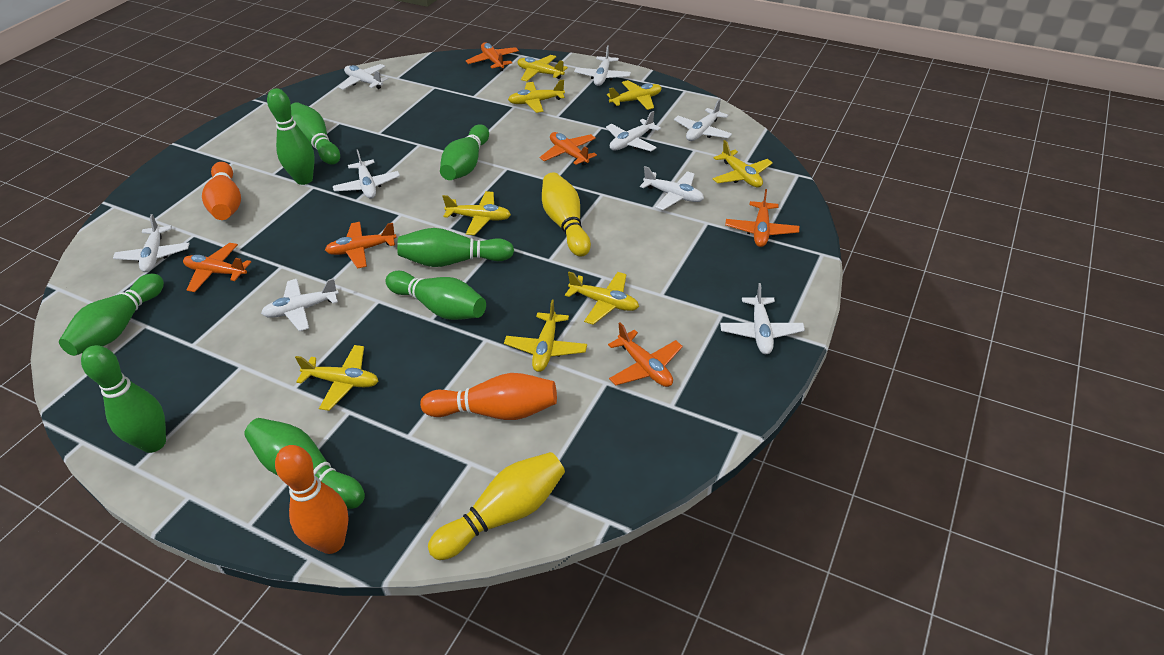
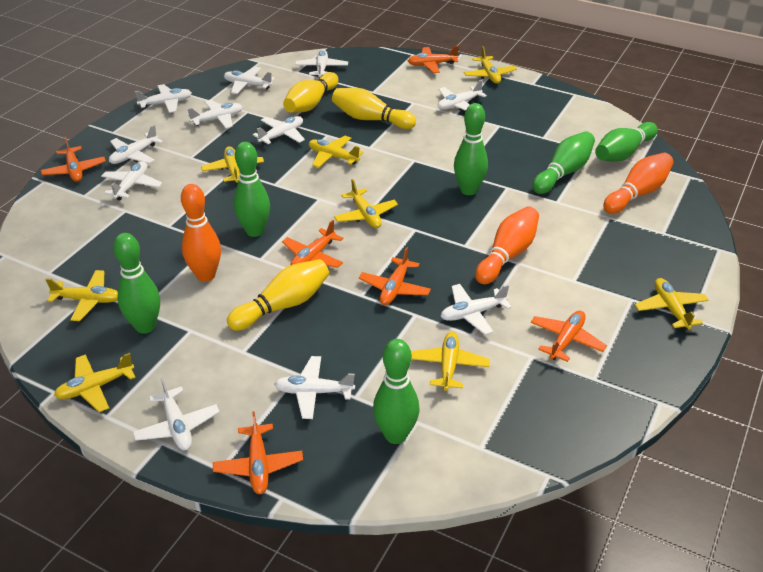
green bowling pin: 8 -> 6
white plane: 9 -> 11
yellow bowling pin: 2 -> 3

